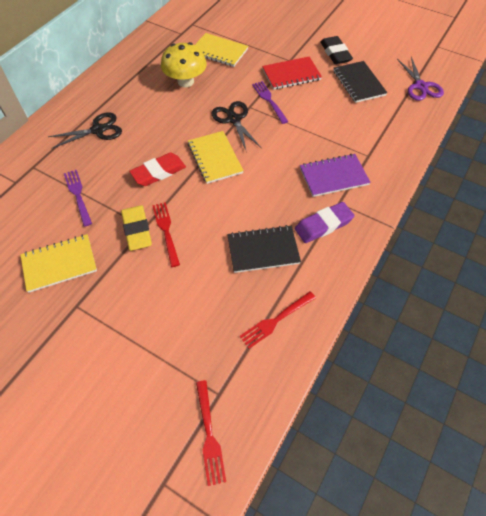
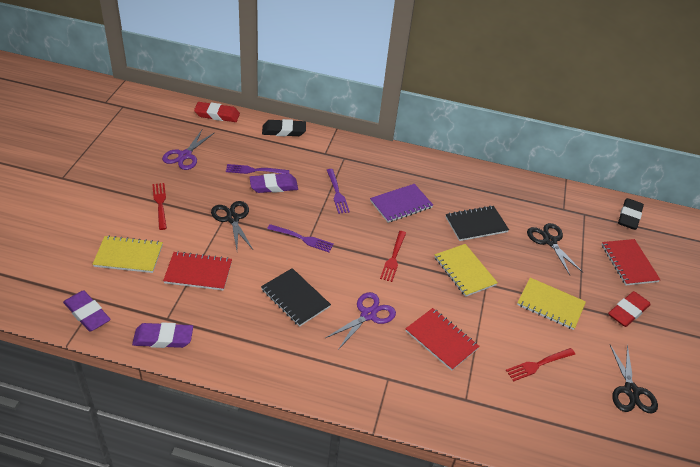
black eraser: 1 -> 2
black scissors: 2 -> 3
purple eraser: 1 -> 3
purple fork: 2 -> 3
purple scissors: 1 -> 2
red eraser: 1 -> 2
red notebook: 1 -> 3
yellow eraser: 1 -> 0
yellow mushroom: 1 -> 0

